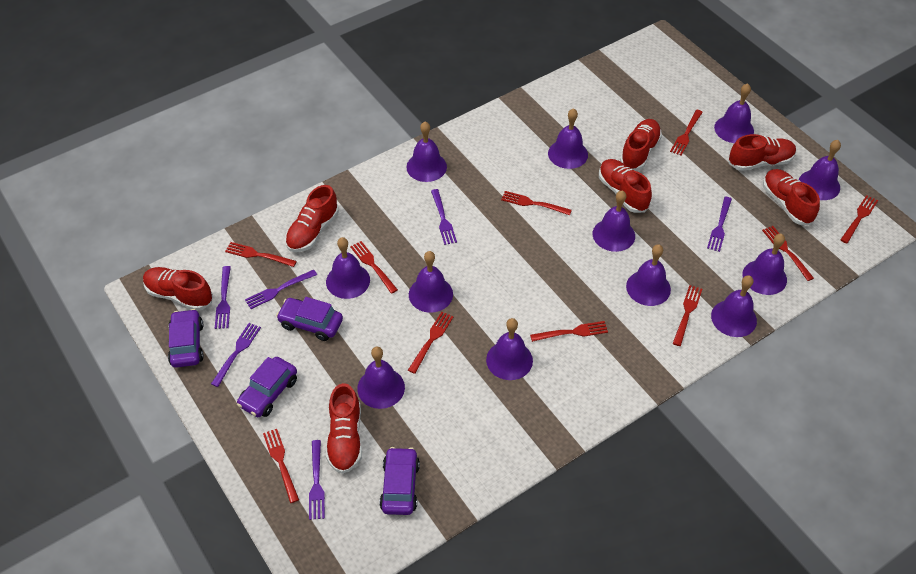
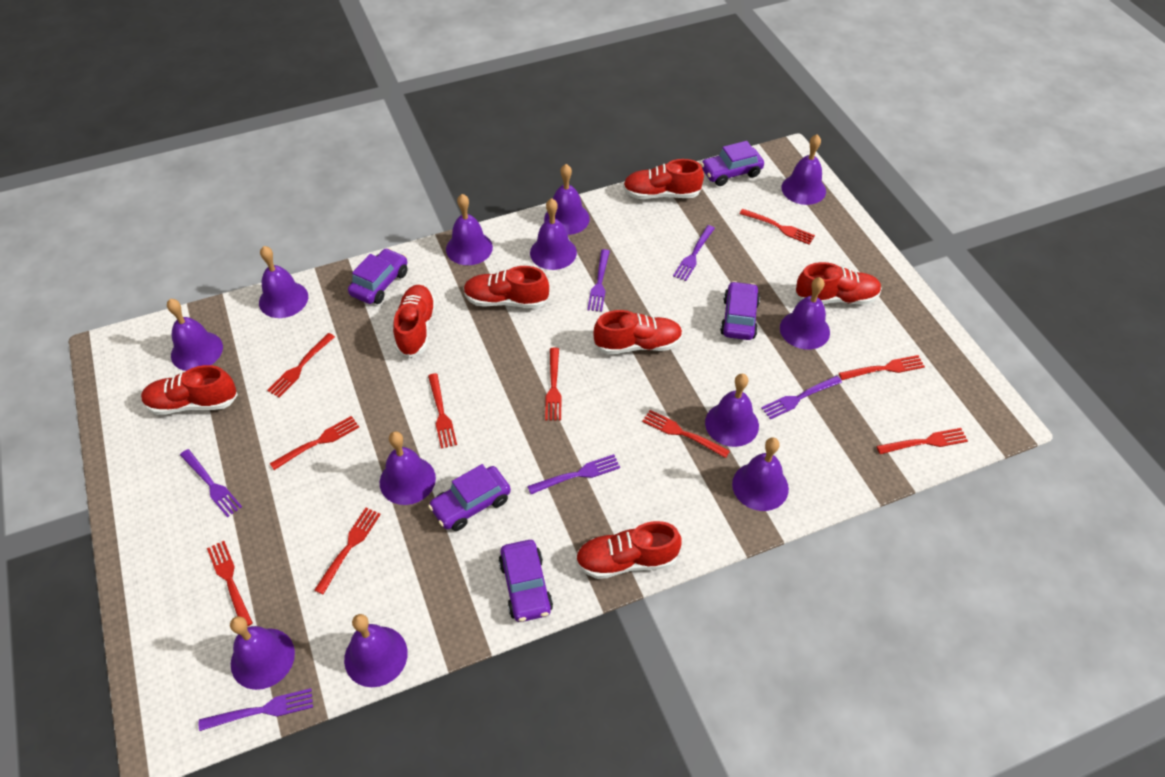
purple car: 4 -> 5

